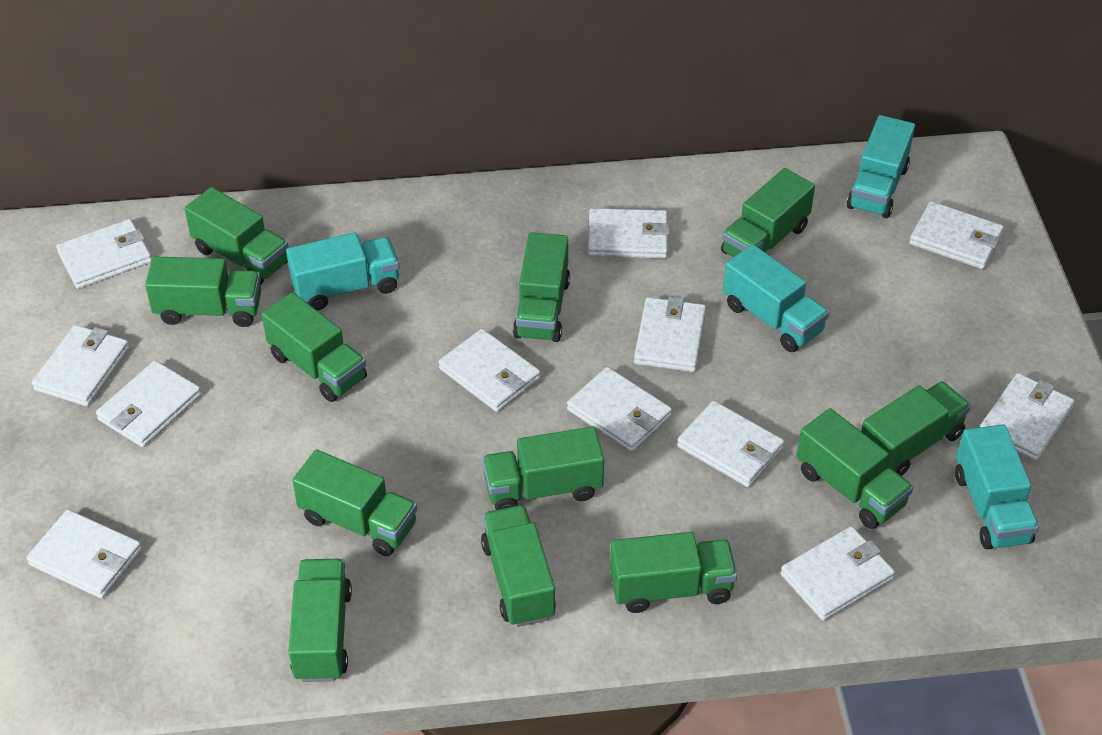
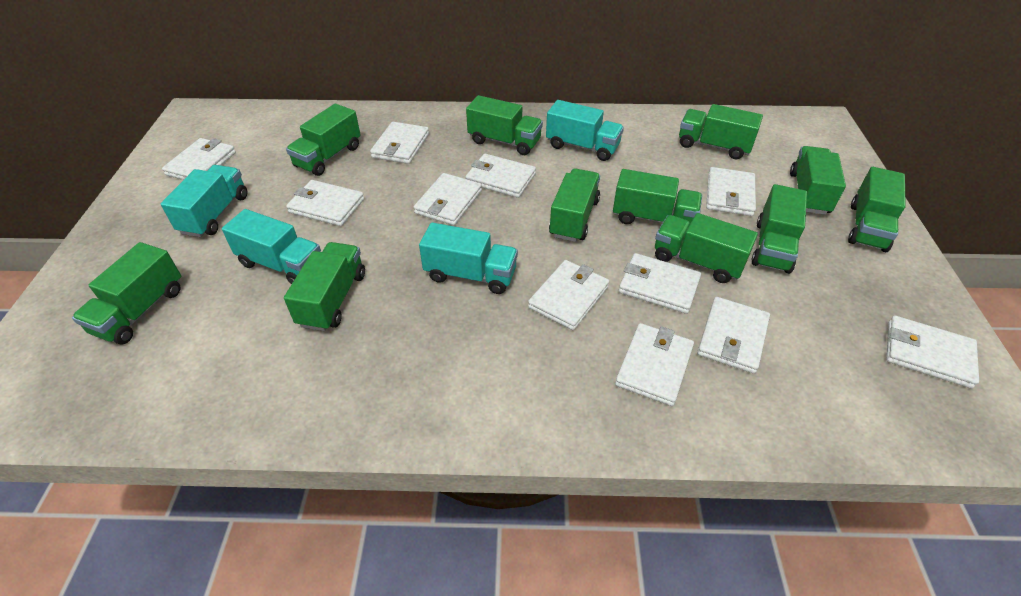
green truck: 12 -> 11
white wallet: 12 -> 11

